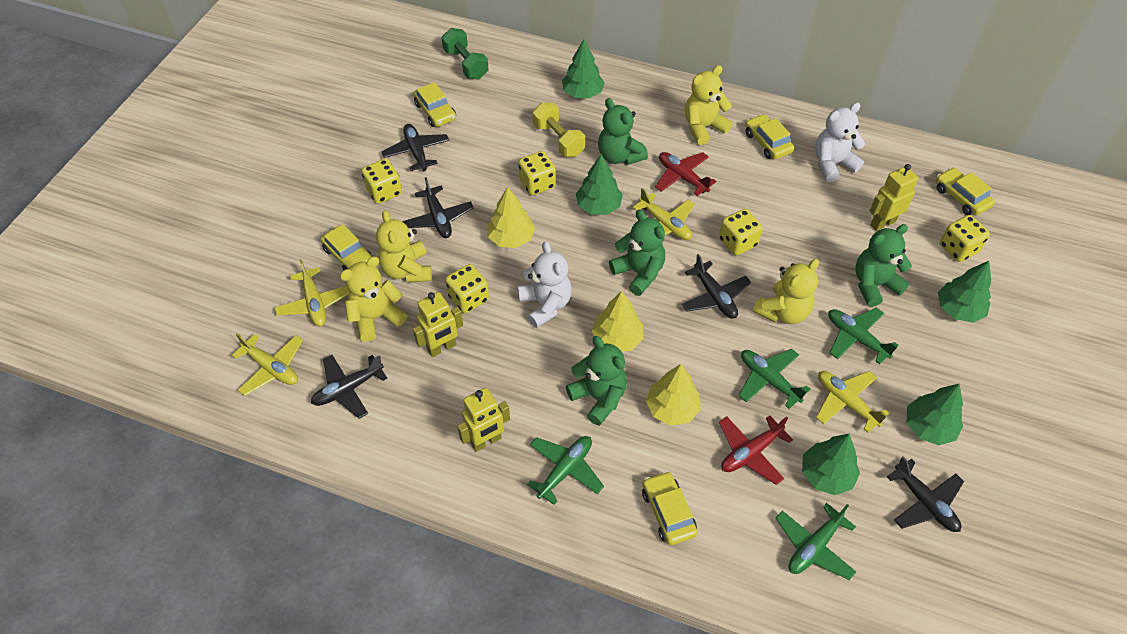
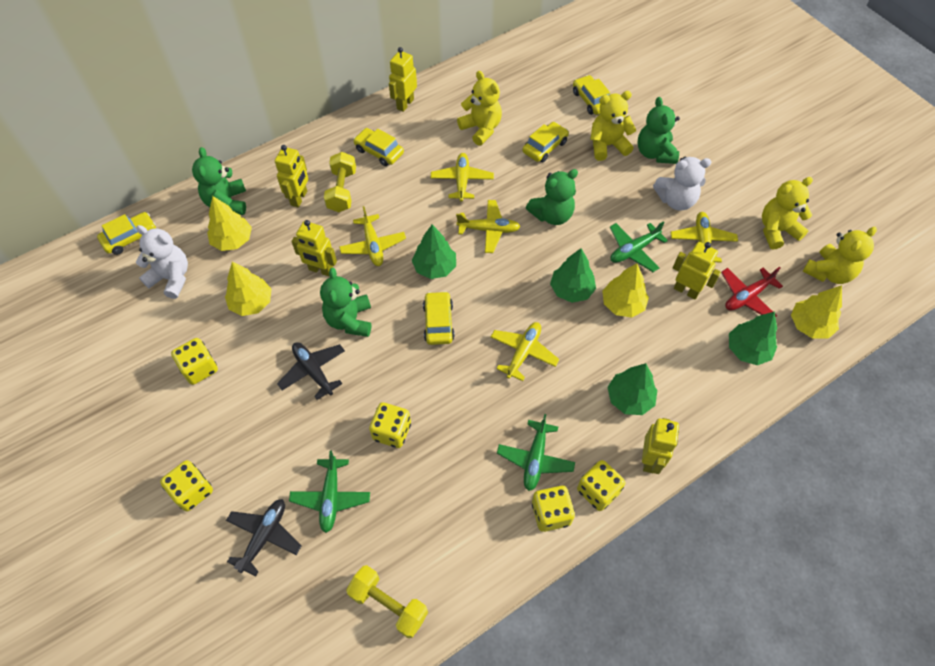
black plane: 5 -> 2
green dumbbell: 1 -> 0
green plane: 4 -> 3
green tree: 5 -> 4
red plane: 2 -> 1
yellow dumbbell: 1 -> 2
yellow plane: 4 -> 5
yellow robot: 3 -> 5
yellow tree: 3 -> 4

